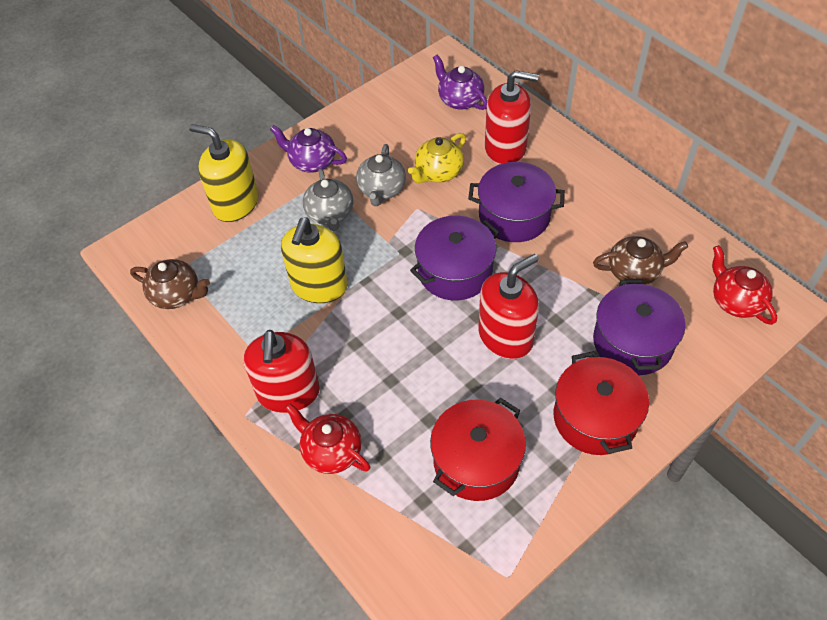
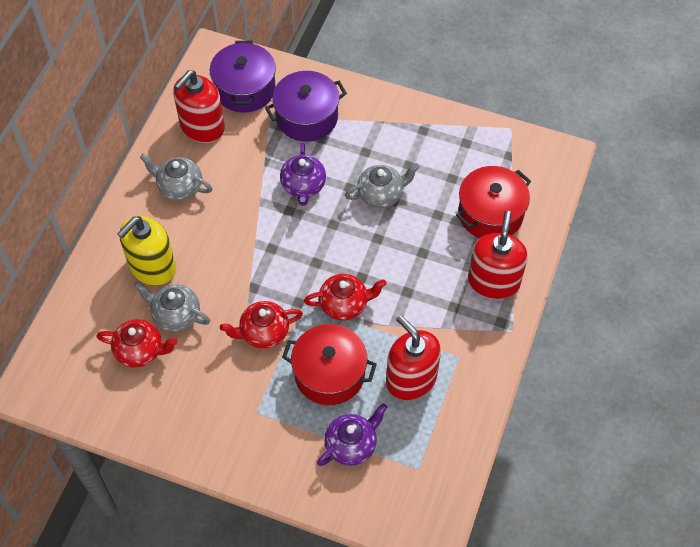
brown teapot: 2 -> 0
grey teapot: 2 -> 3
purple pot: 3 -> 2
red teapot: 2 -> 3
yellow soap dispenser: 2 -> 1
yellow teapot: 1 -> 0

